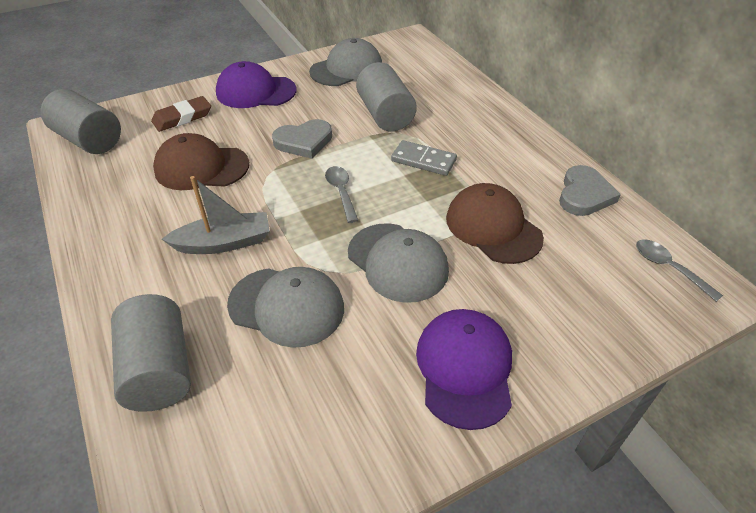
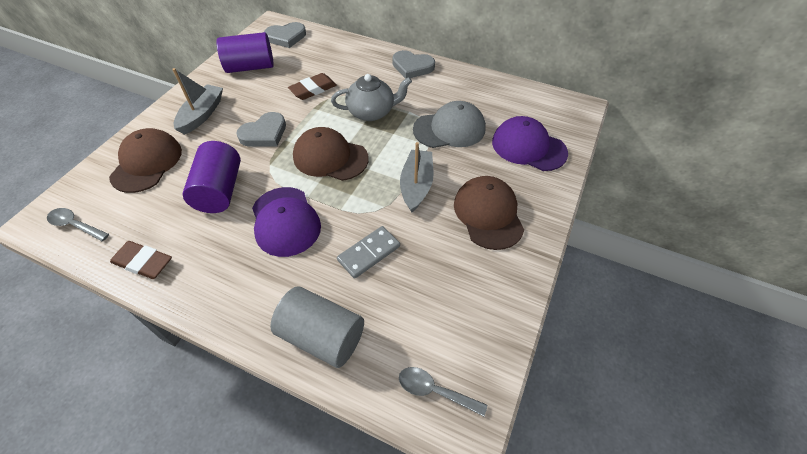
brown cap: 2 -> 3
brown eraser: 1 -> 2
grey boat: 1 -> 2
grey cap: 3 -> 1
grey cylinder: 3 -> 1
grey heart: 2 -> 3
grey teapot: 0 -> 1
purple cylinder: 0 -> 2

